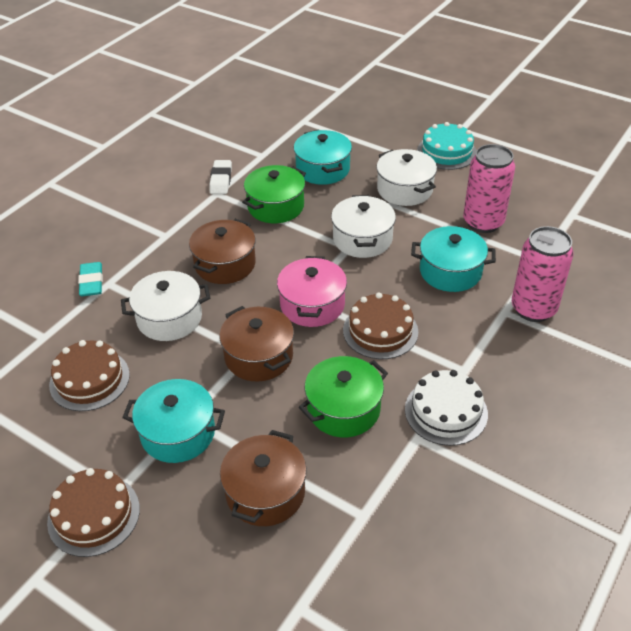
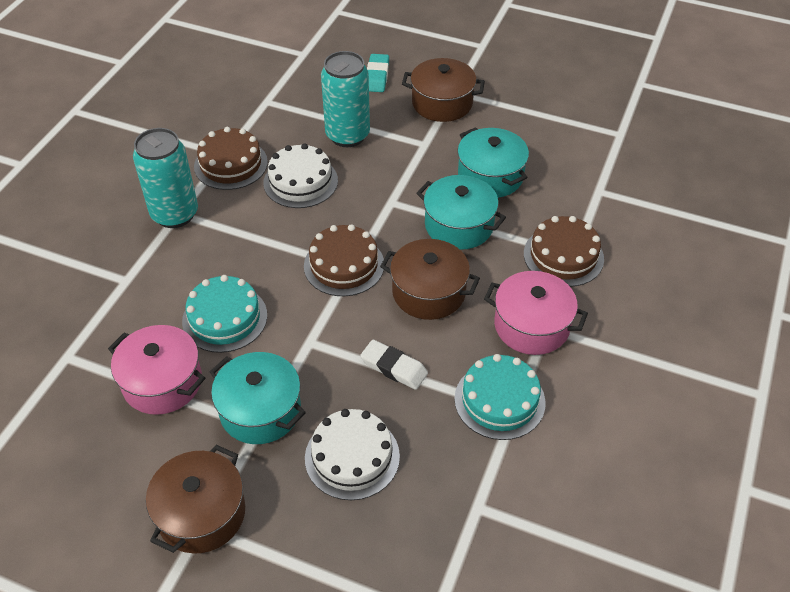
green pot: 2 -> 0
pink can: 2 -> 0
pink pot: 1 -> 2
turquoise cake: 1 -> 2
turquoise can: 0 -> 2
white cake: 1 -> 2
white pot: 3 -> 0

